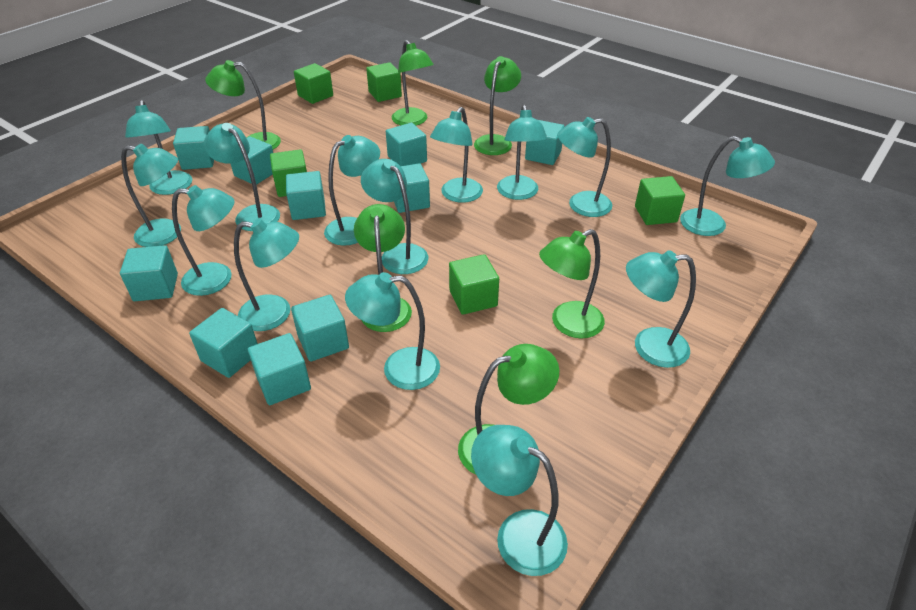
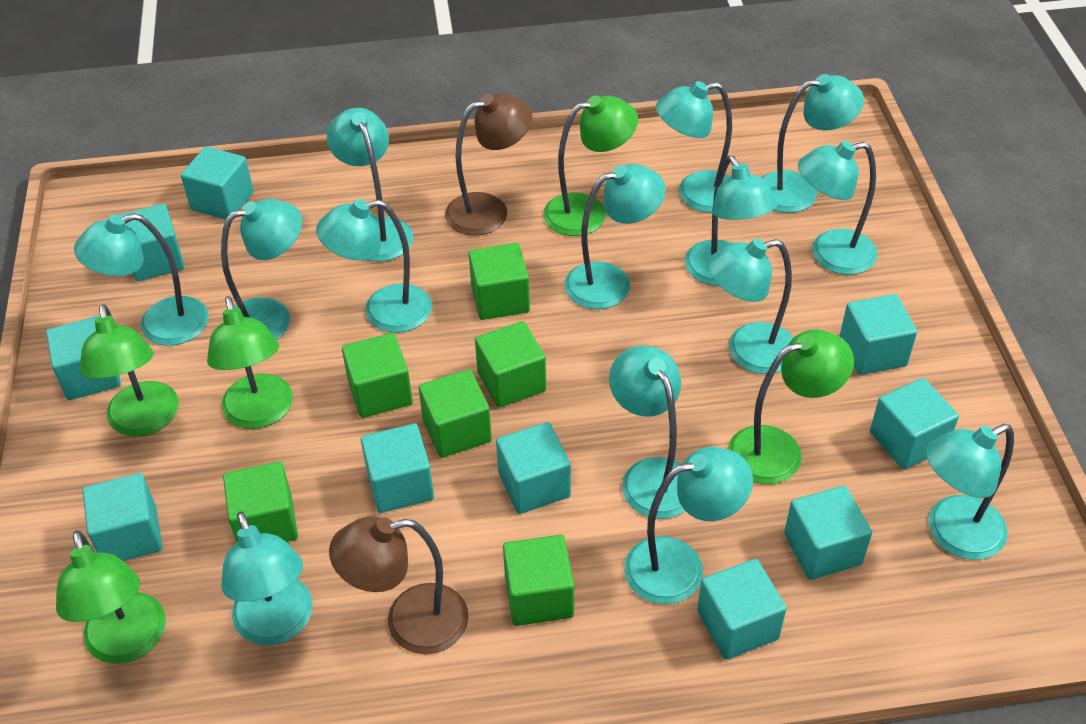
brown lamp: 0 -> 2
green cube: 5 -> 6
green lamp: 6 -> 5

